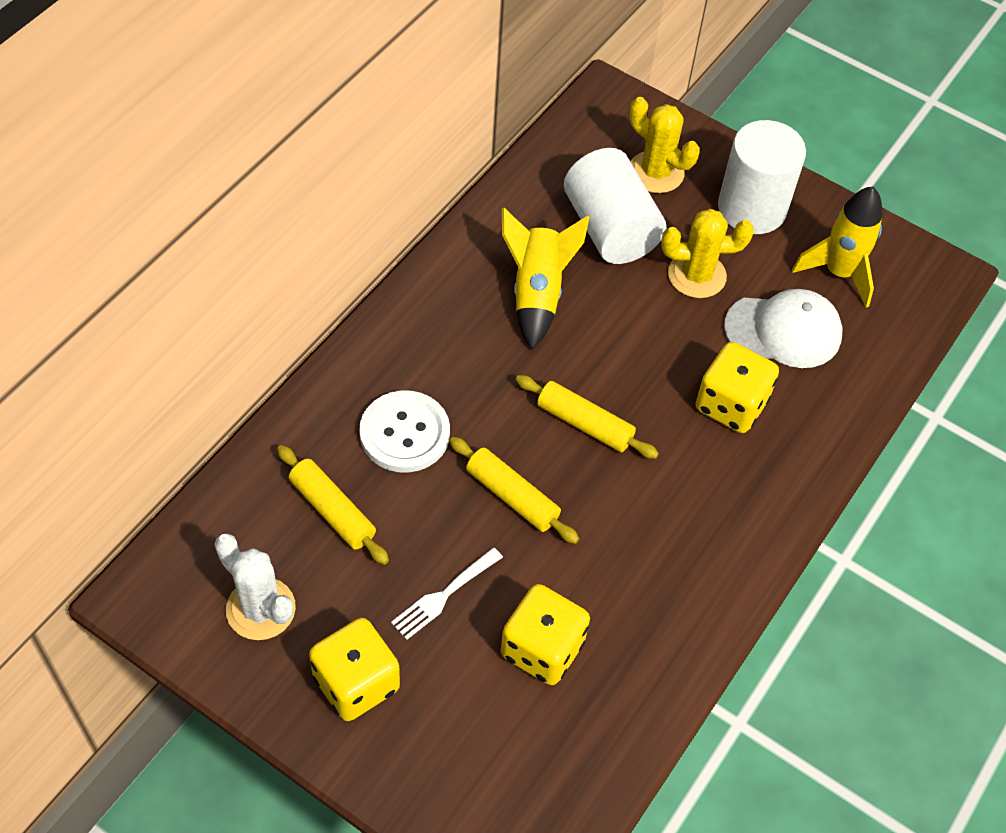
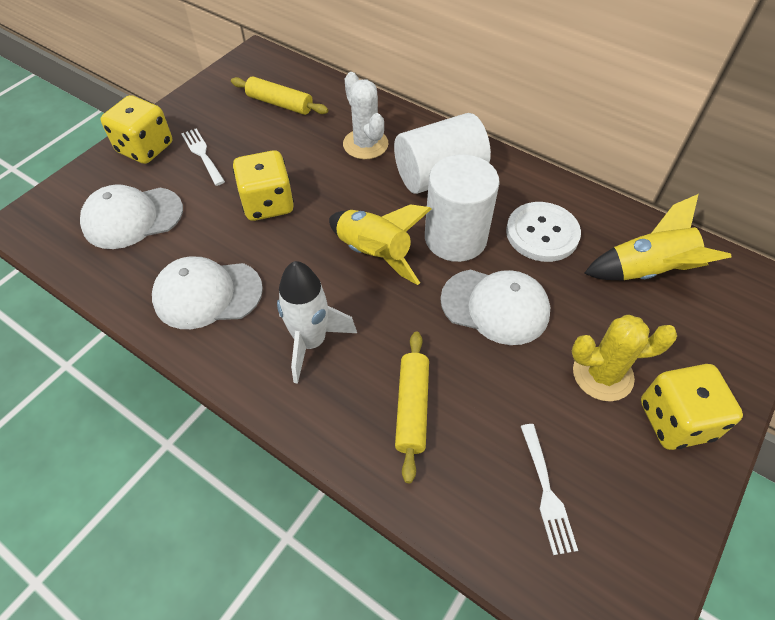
white cap: 1 -> 3
white fork: 1 -> 2
white rocket: 0 -> 1
yellow cactus: 2 -> 1
yellow rolling pin: 3 -> 2

